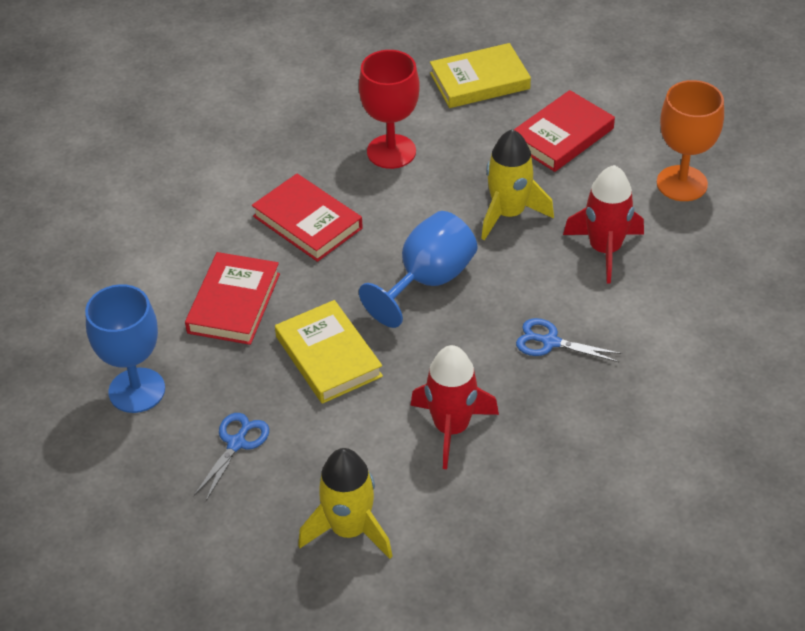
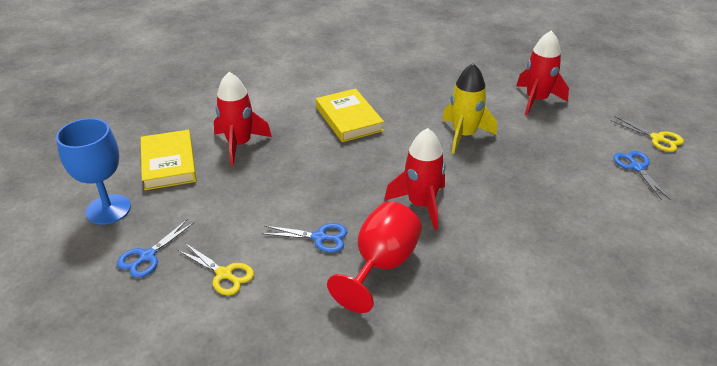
blue goblet: 2 -> 1
blue scissors: 2 -> 3
orange goblet: 1 -> 0
red book: 3 -> 0
red rocket: 2 -> 3
yellow rocket: 2 -> 1
yellow scissors: 0 -> 2

